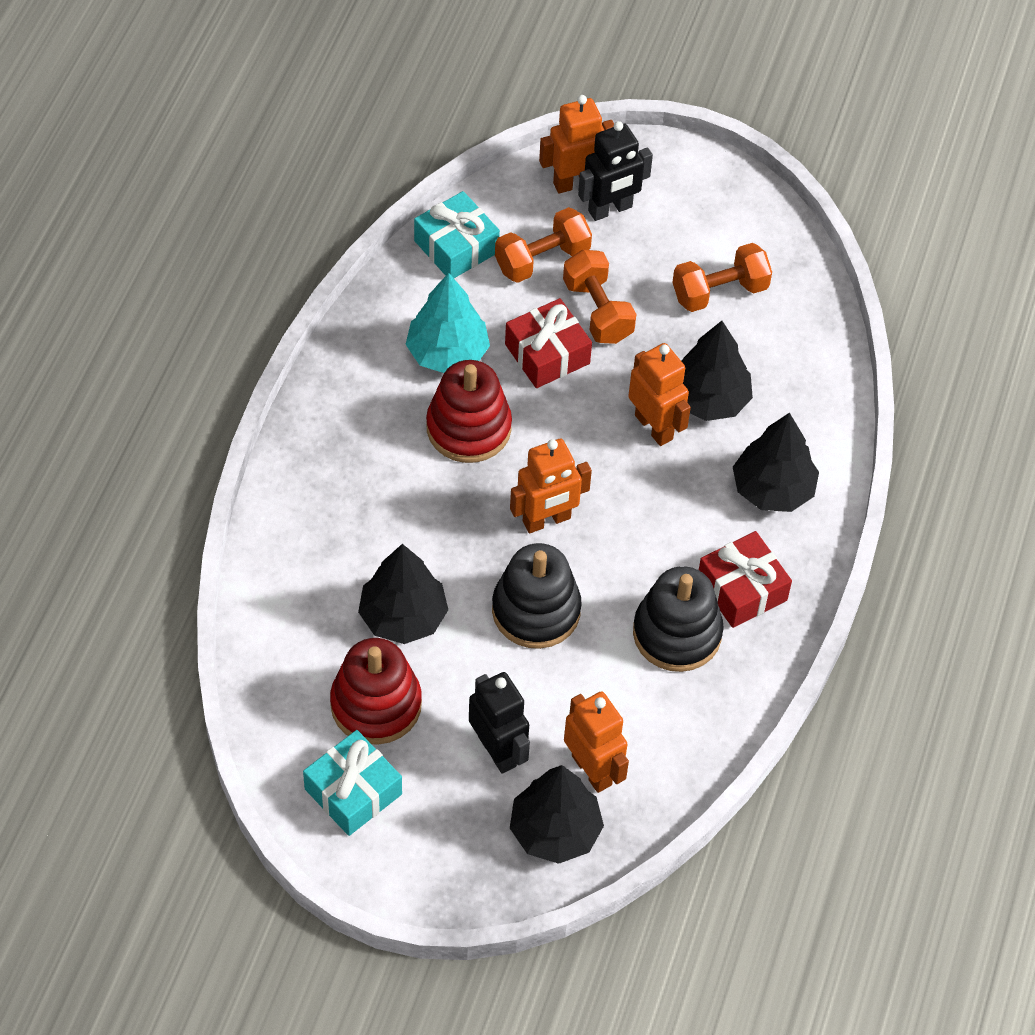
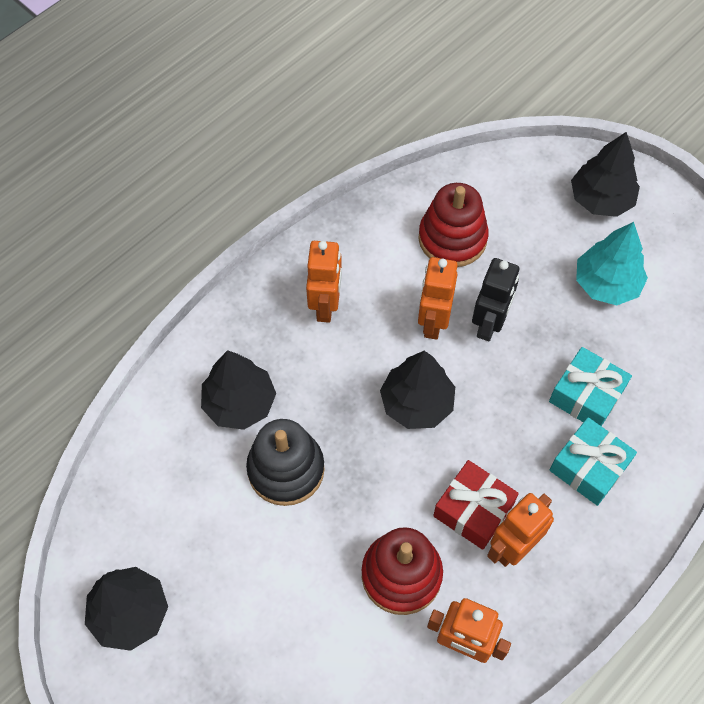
black robot: 2 -> 1
black stacking toy: 2 -> 1
orange dumbbell: 3 -> 0
red gift: 2 -> 1

